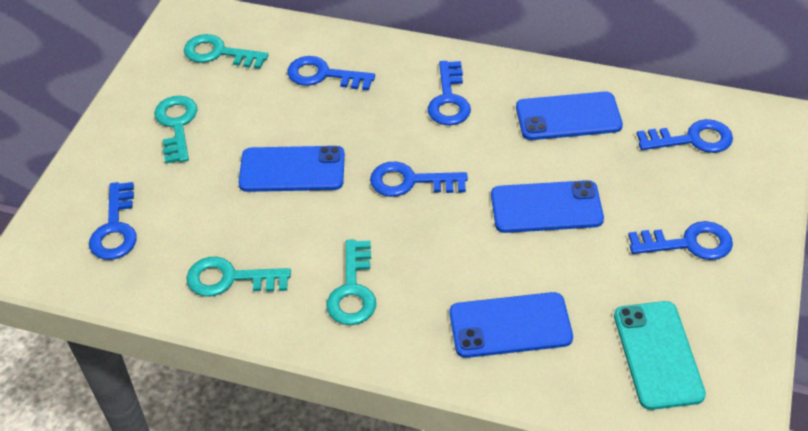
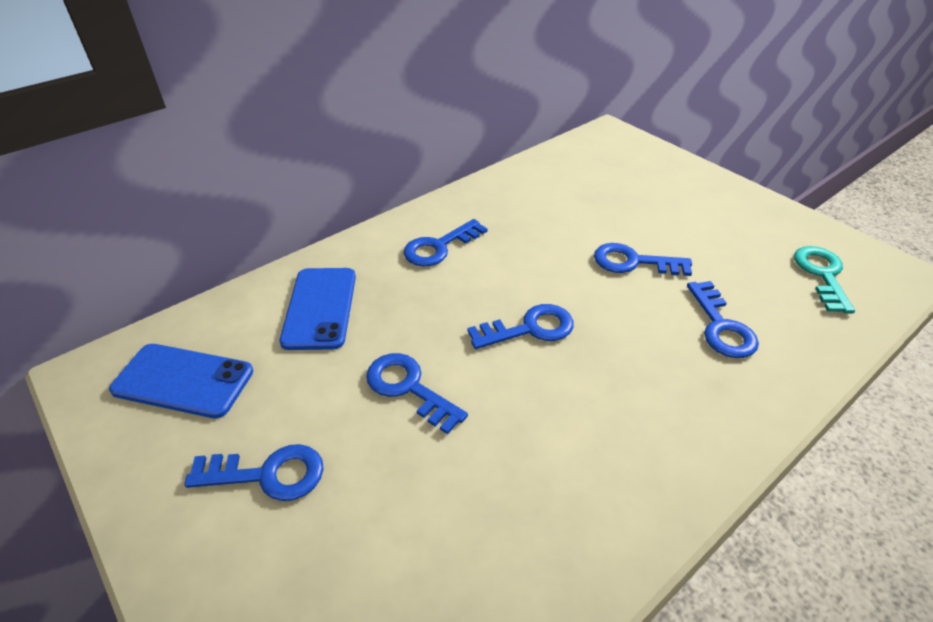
blue phone: 4 -> 2
turquoise key: 4 -> 1
turquoise phone: 1 -> 0

